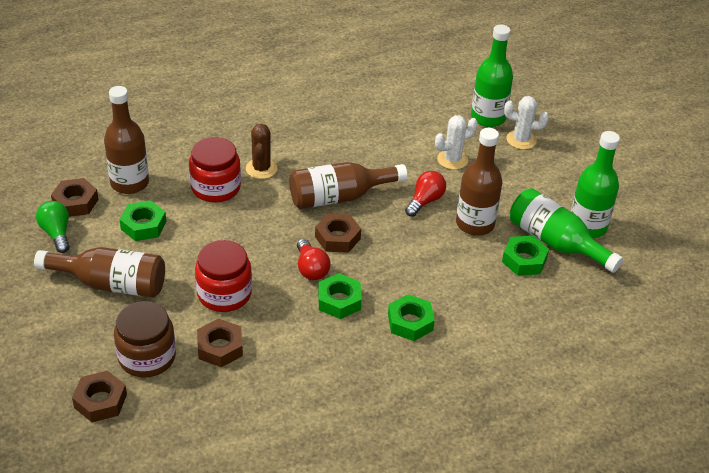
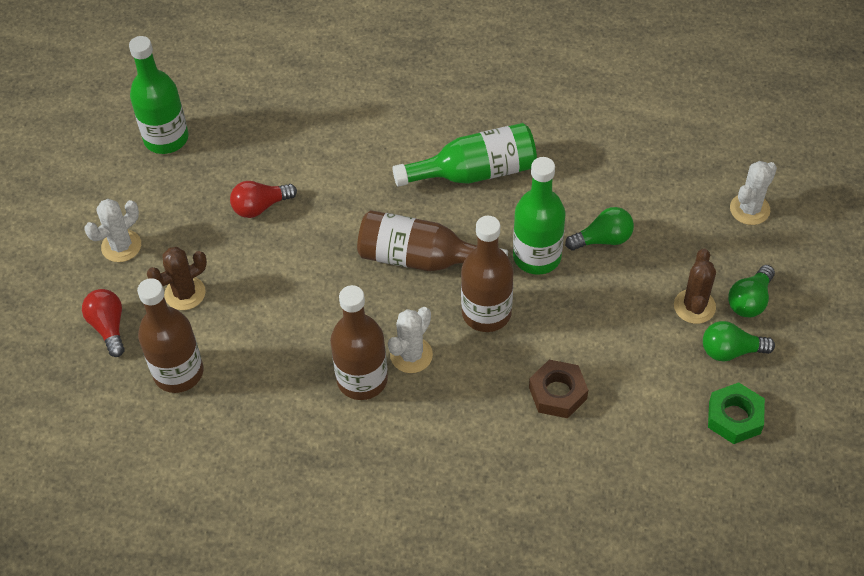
brown cactus: 1 -> 2
brown jar: 1 -> 0
brown nut: 4 -> 1
green light bulb: 1 -> 3
green nut: 4 -> 1
red jar: 2 -> 0
white cactus: 2 -> 3

